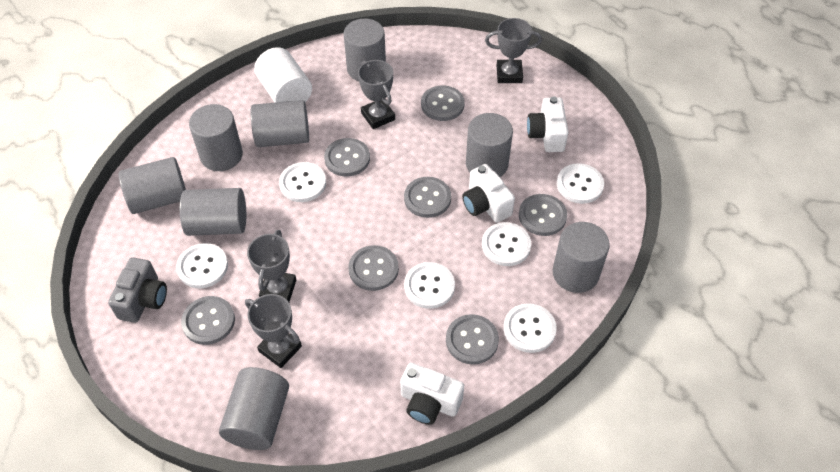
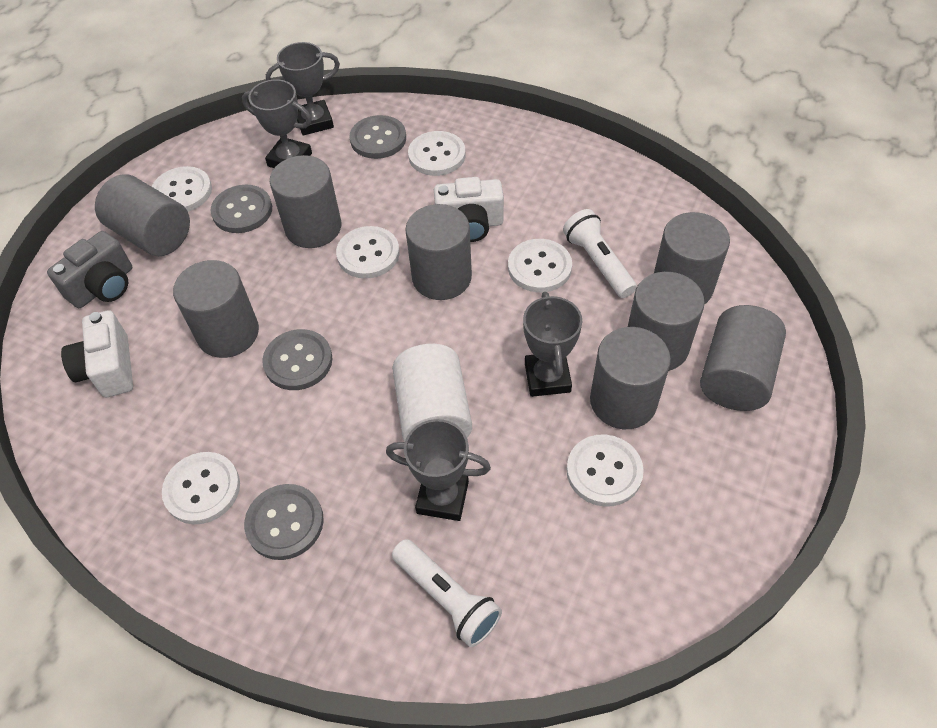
grey button: 7 -> 4
white camera: 3 -> 2
white flashlight: 0 -> 2

